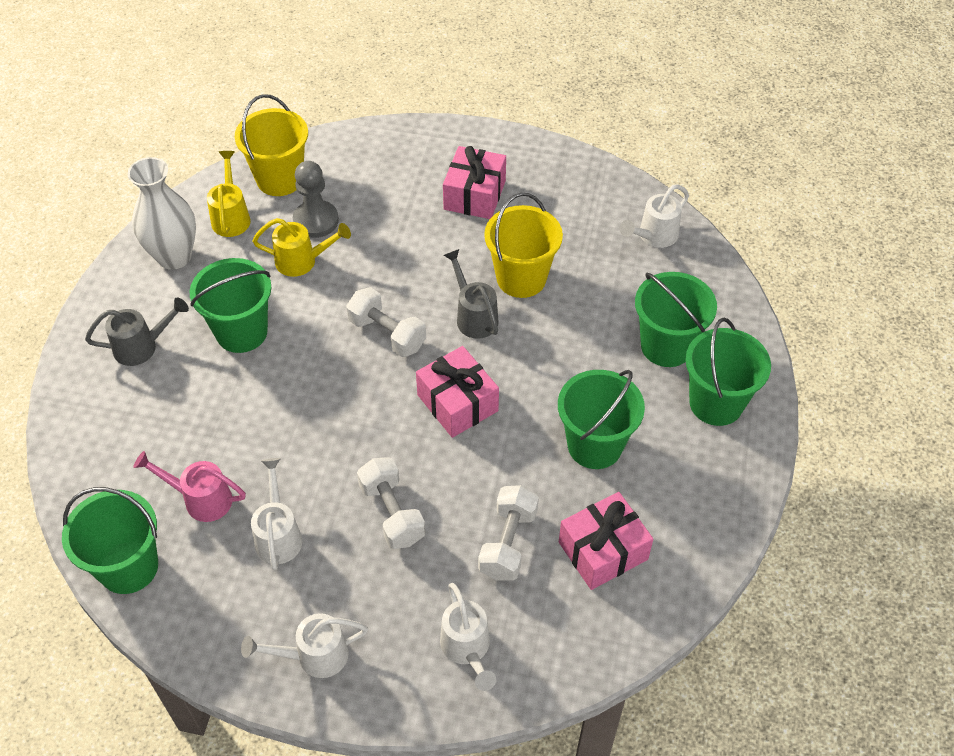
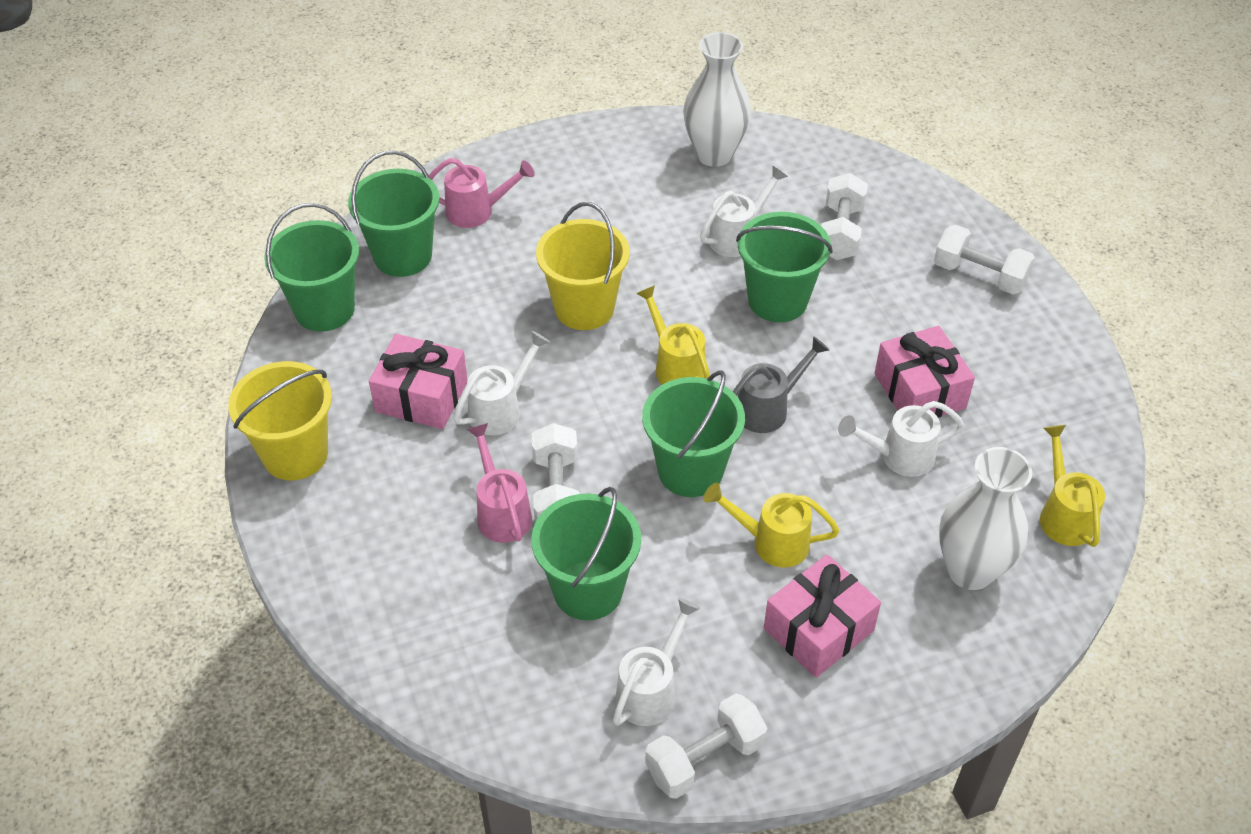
grey pawn: 1 -> 0
grey watering can: 2 -> 1
pink watering can: 1 -> 2
white dumbbell: 3 -> 4
white vase: 1 -> 2
yellow watering can: 2 -> 3

